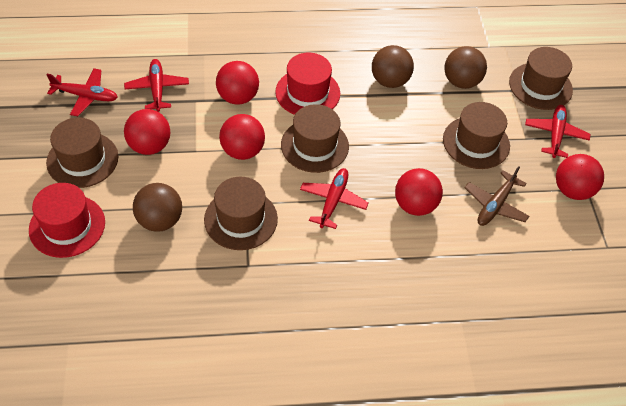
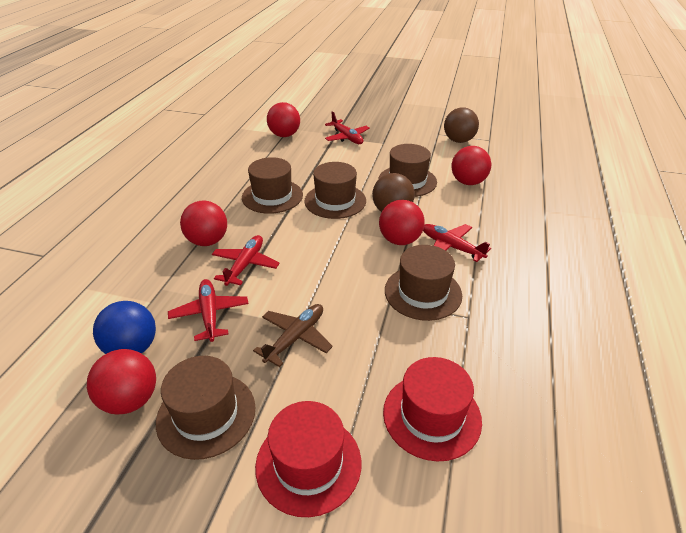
blue ball: 0 -> 1
brown ball: 3 -> 2

